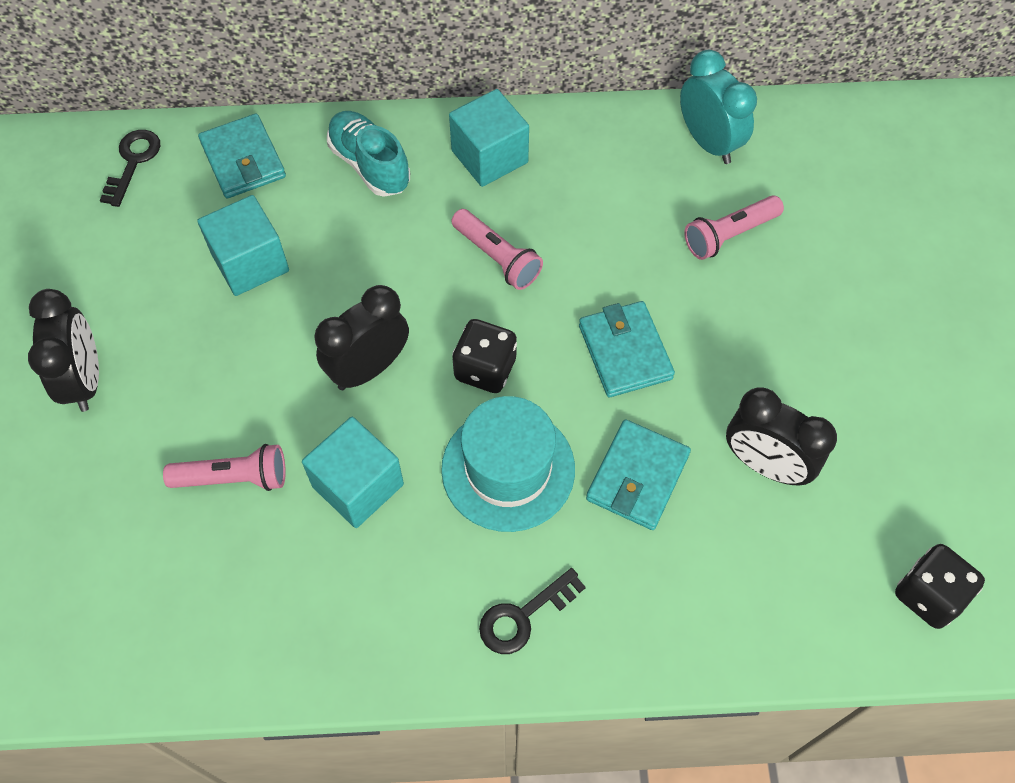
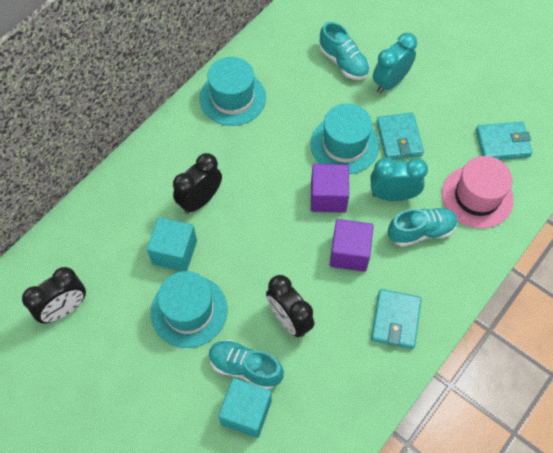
black dice: 2 -> 0
black key: 2 -> 0
pink flashlight: 3 -> 0
pink hat: 0 -> 1
purple cube: 0 -> 2
turquoise clock: 1 -> 2
turquoise cube: 3 -> 2
turquoise hat: 1 -> 3
turquoise shoe: 1 -> 3

